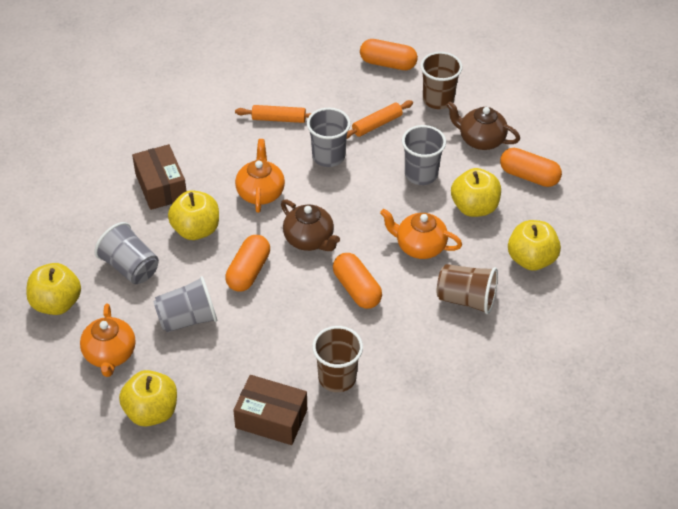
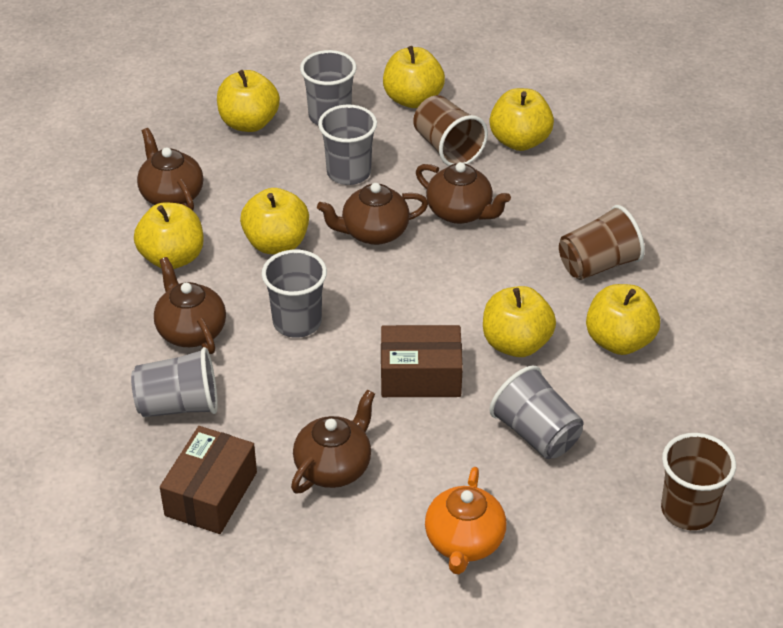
brown teapot: 2 -> 5
grey cup: 4 -> 5
orange capsule: 4 -> 0
orange rolling pin: 2 -> 0
orange teapot: 3 -> 1
yellow apple: 5 -> 7

